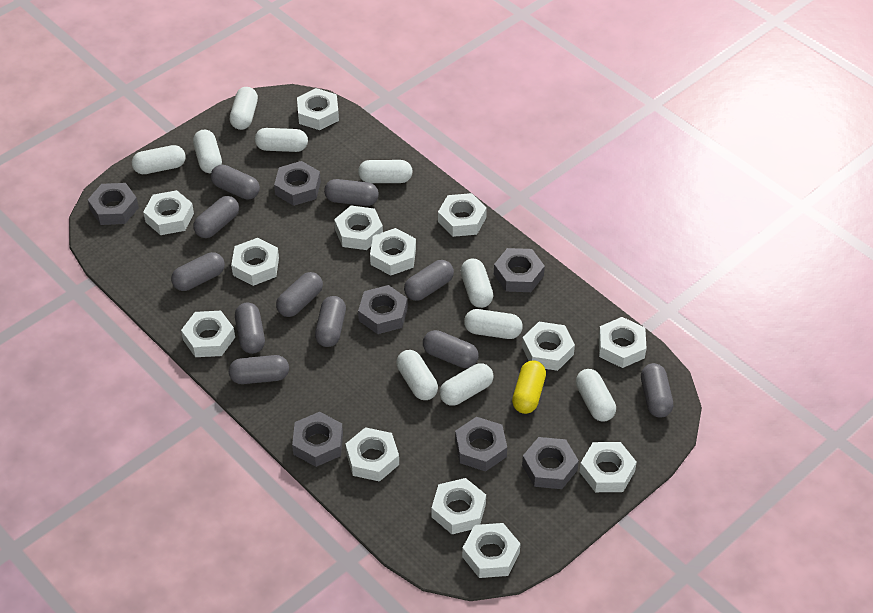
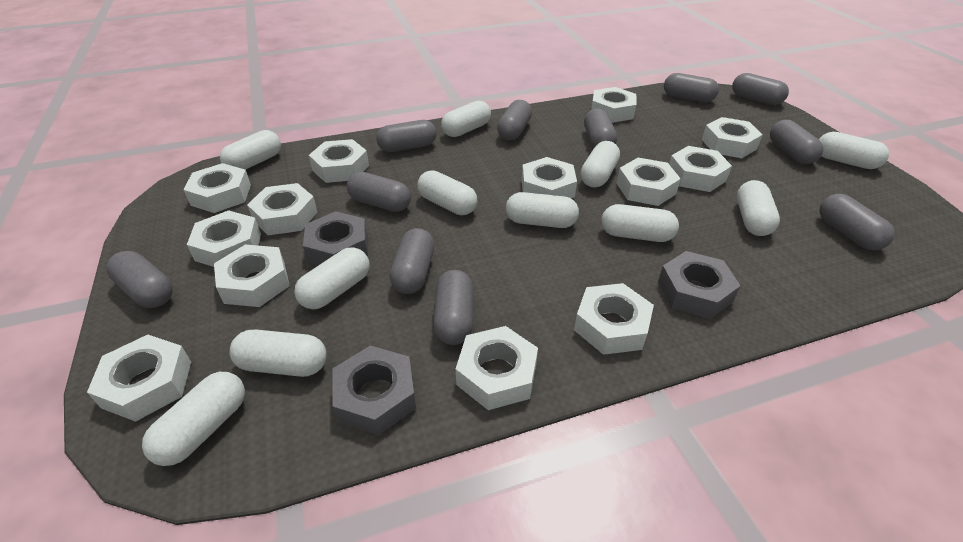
grey nut: 7 -> 3
white capsule: 10 -> 11
yellow capsule: 1 -> 0

